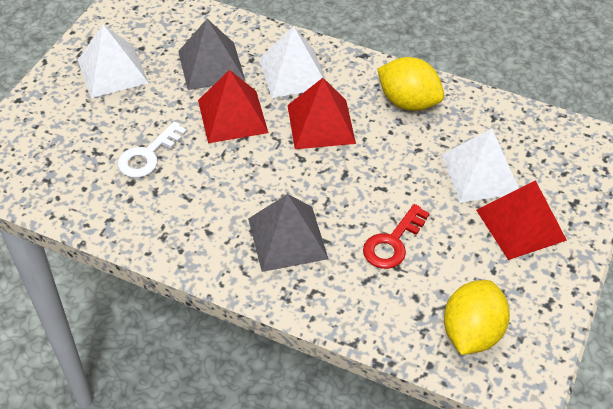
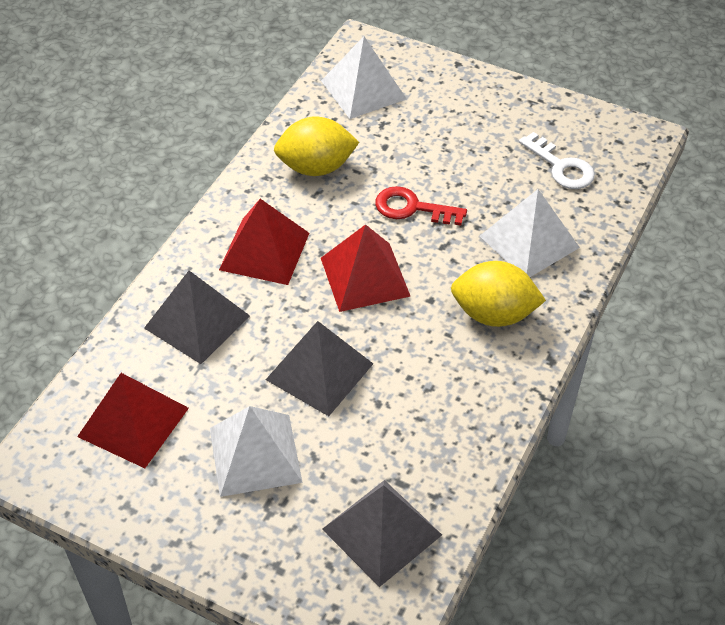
grey pyramid: 2 -> 3

